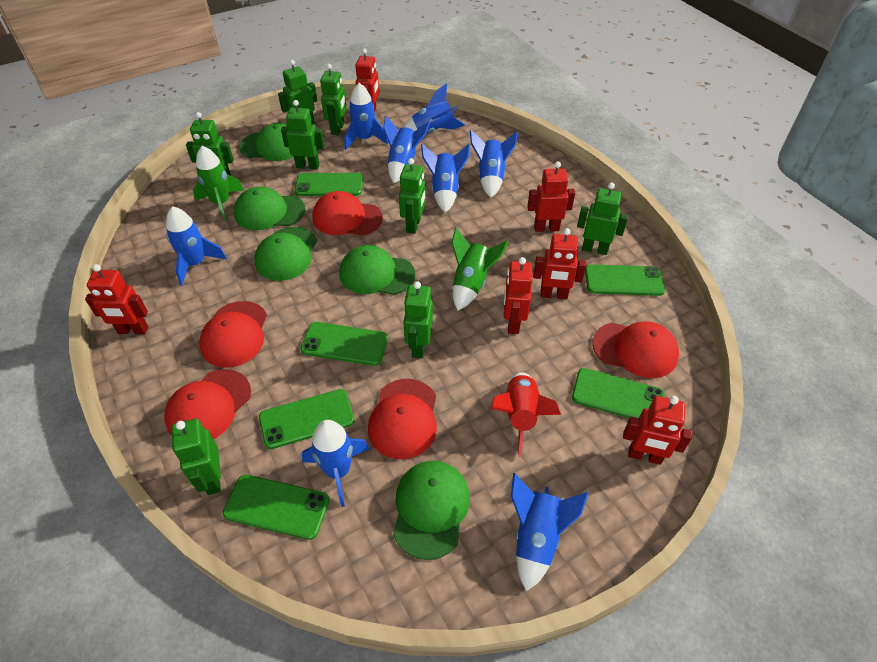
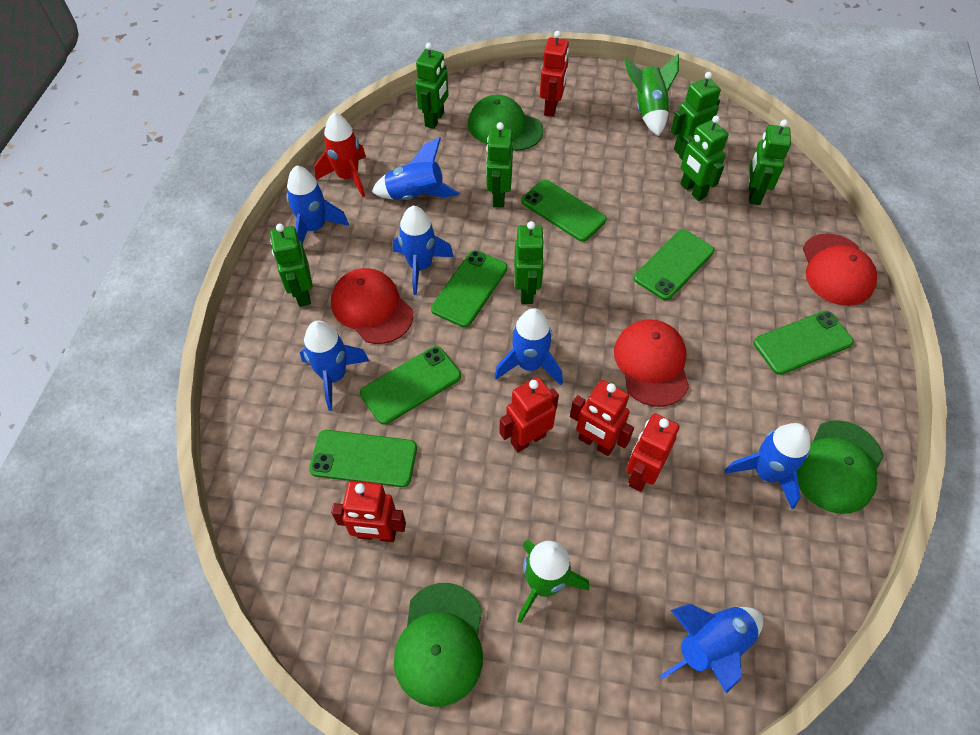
blue rocket: 8 -> 7
green cap: 5 -> 3
green robot: 8 -> 7
red cap: 5 -> 3
red robot: 6 -> 5

